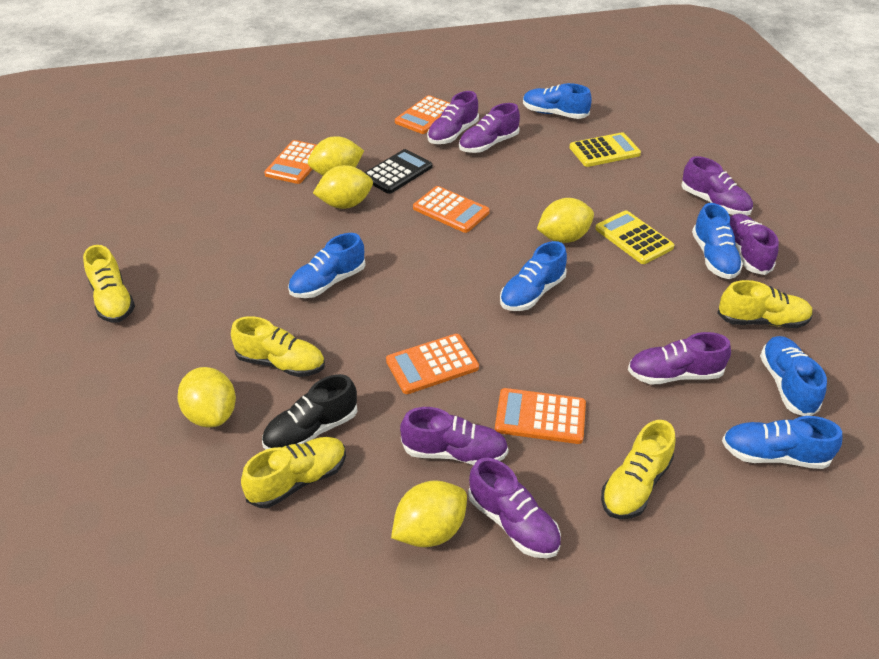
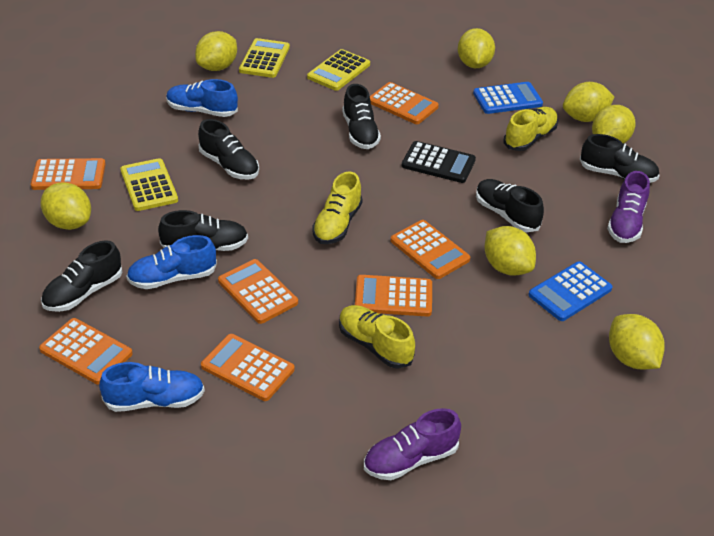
black shoe: 1 -> 6
blue calculator: 0 -> 2
blue shoe: 6 -> 3
orange calculator: 5 -> 7
purple shoe: 7 -> 2
yellow calculator: 2 -> 3
yellow lemon: 5 -> 7
yellow shoe: 5 -> 3

